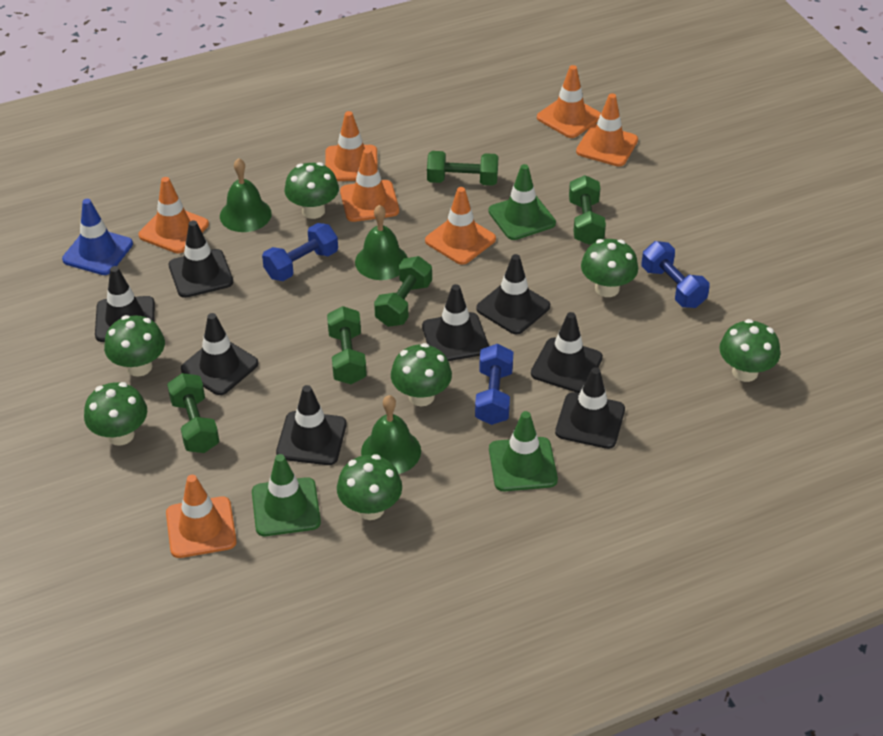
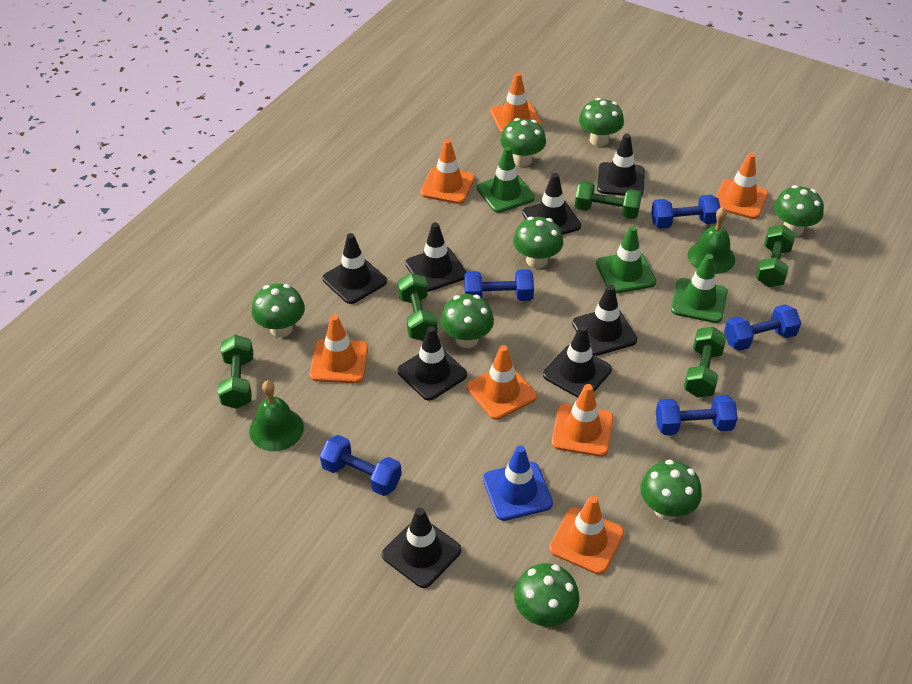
blue dumbbell: 3 -> 5
green bell: 3 -> 2
green mushroom: 7 -> 8

